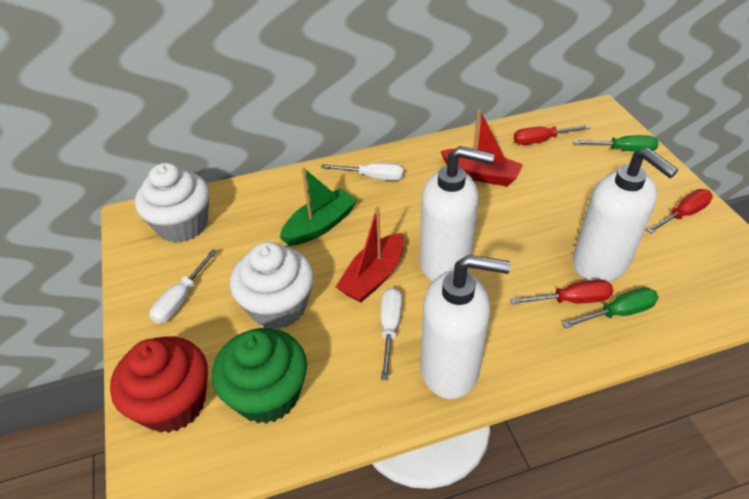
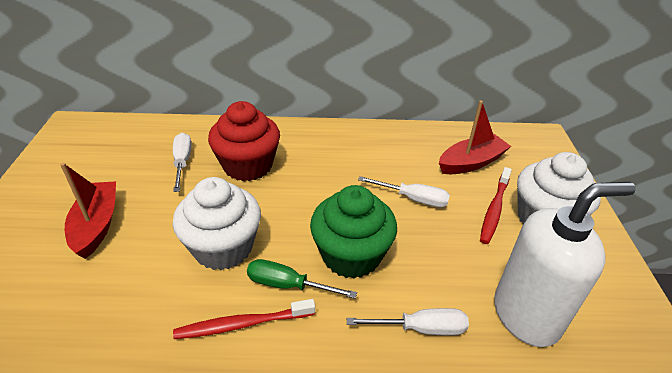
green boat: 1 -> 0
green screwdriver: 2 -> 1
red screwdriver: 3 -> 0
red toothbrush: 0 -> 2
white soap dispenser: 3 -> 1

